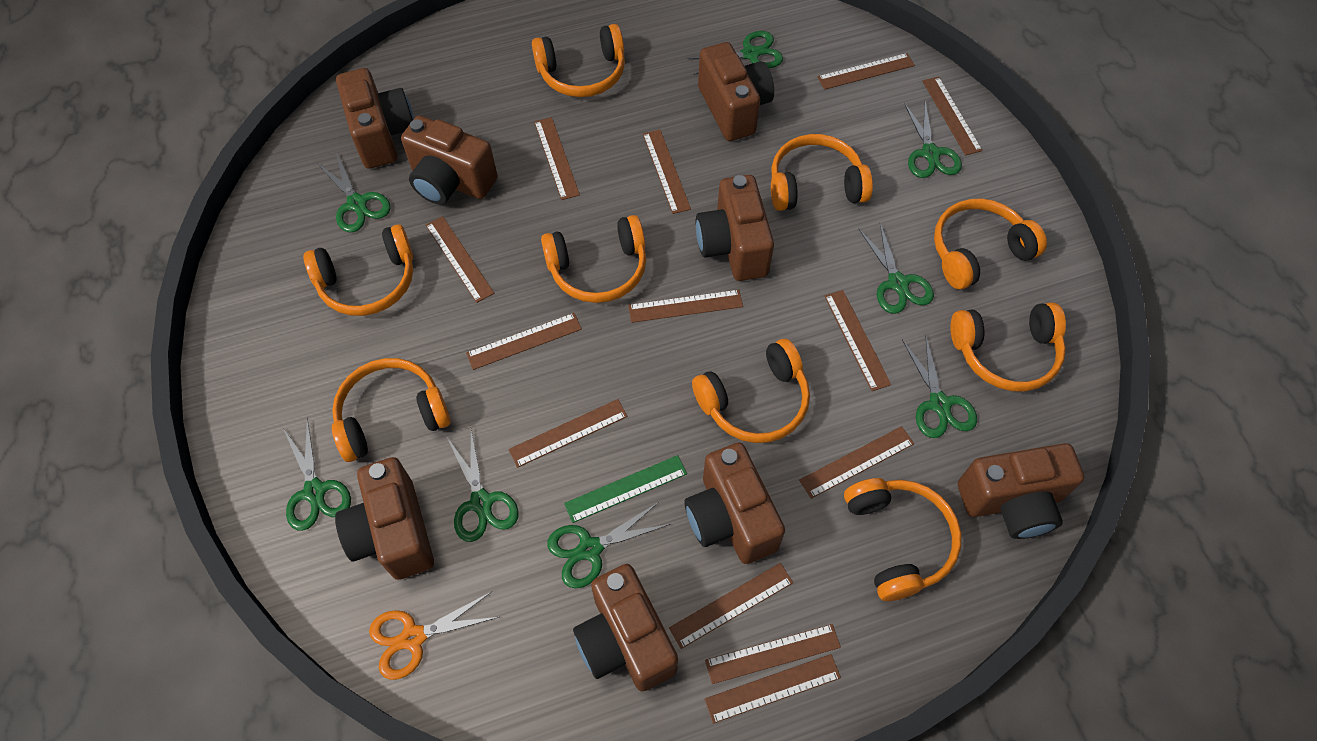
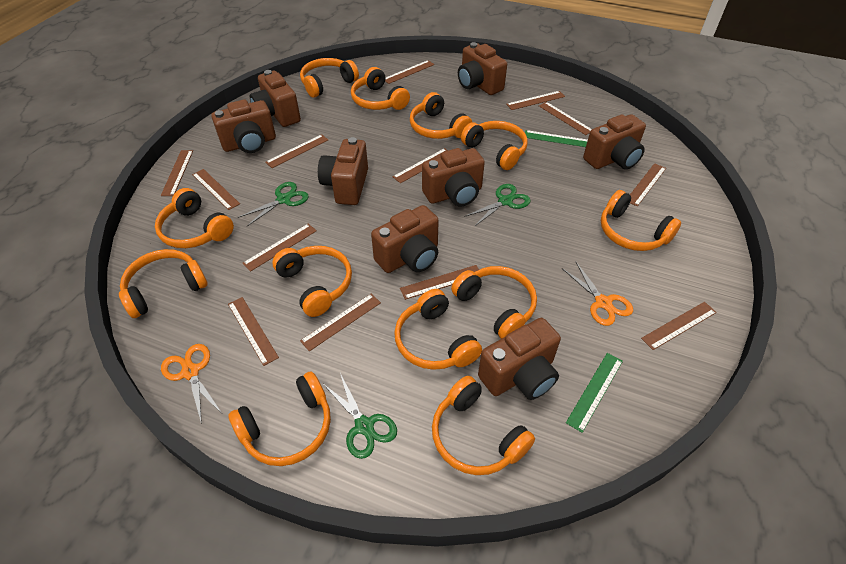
green ruler: 1 -> 2
green scissors: 8 -> 3
orange headphones: 9 -> 12
orange scissors: 1 -> 2

